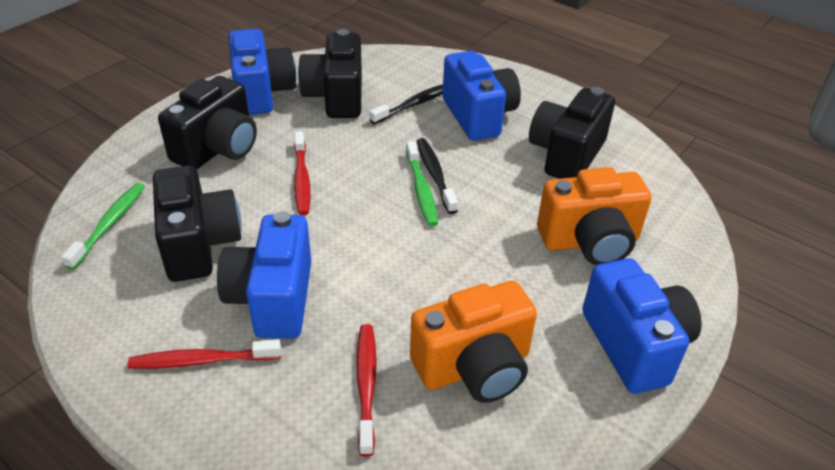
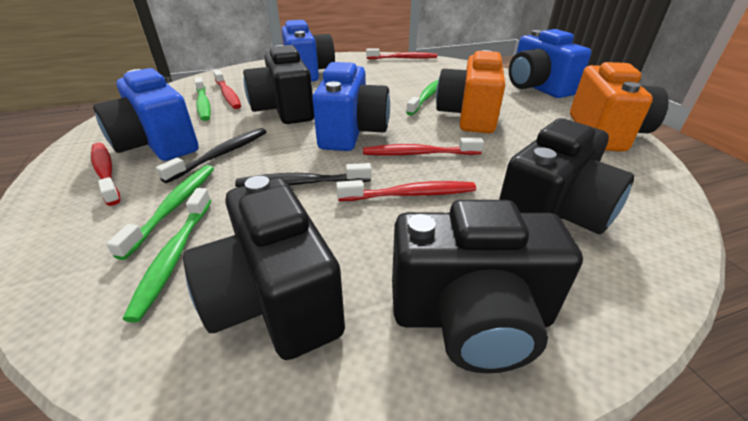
green toothbrush: 2 -> 4
red toothbrush: 3 -> 5

